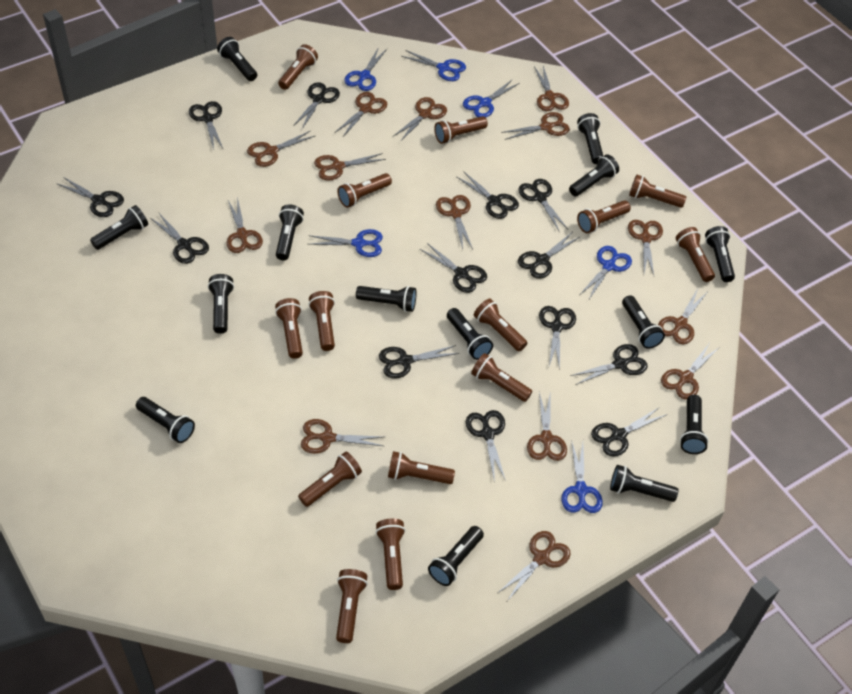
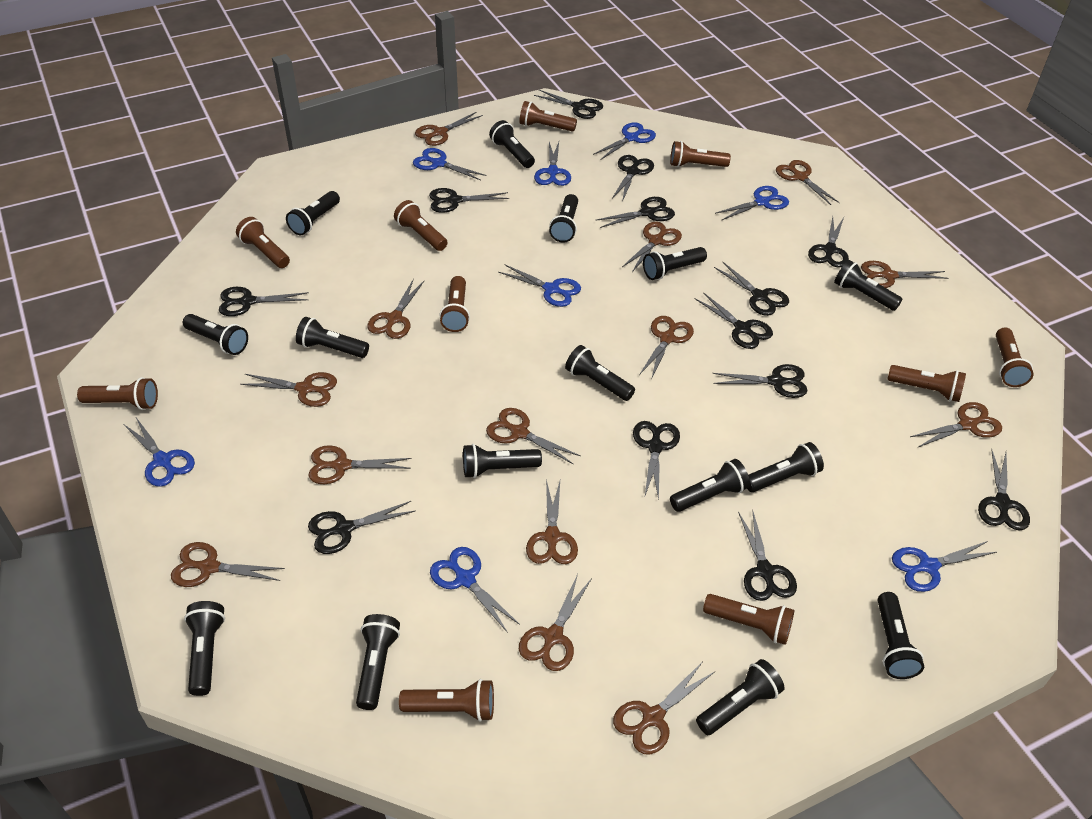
black flashlight: 14 -> 15
blue scissors: 6 -> 8
brown flashlight: 14 -> 10

